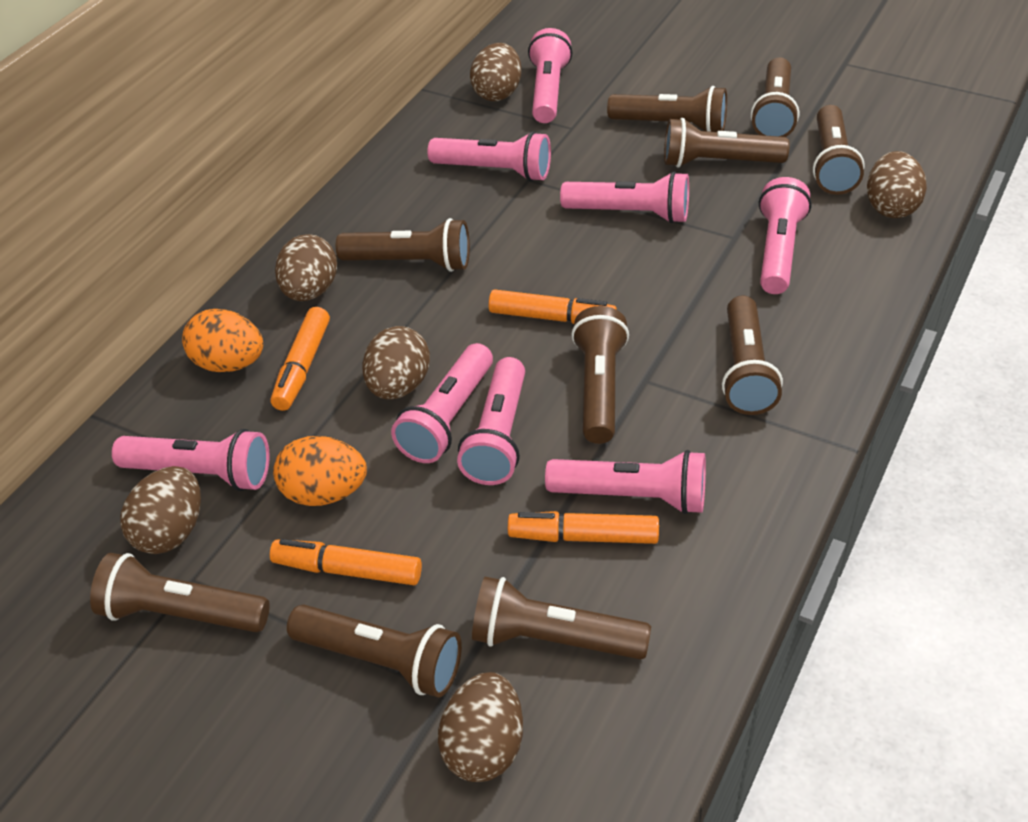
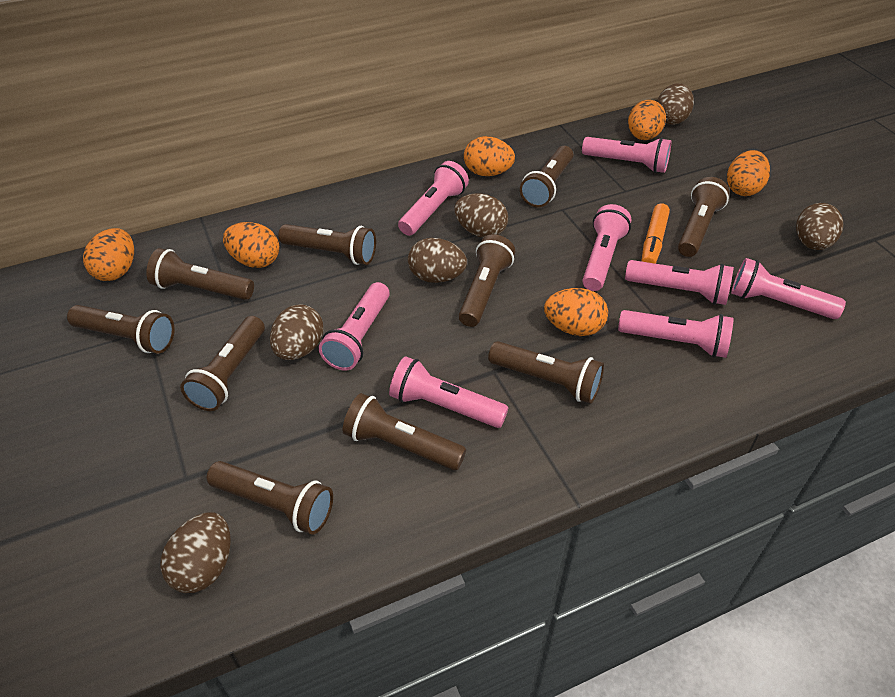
orange egg: 2 -> 6
orange marker: 4 -> 1

